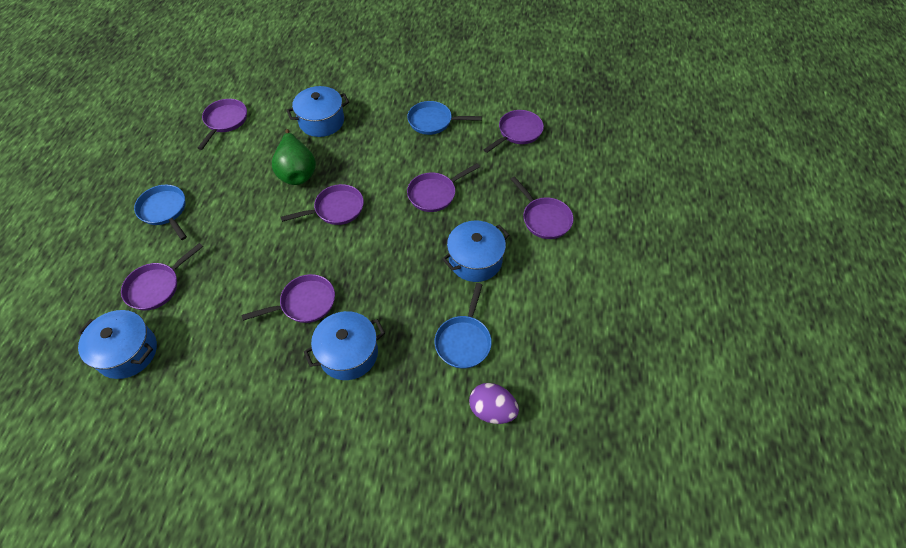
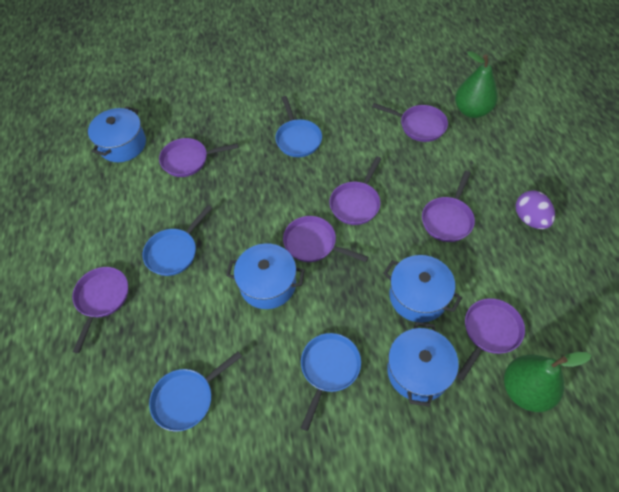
blue pan: 3 -> 4
green pear: 1 -> 2

